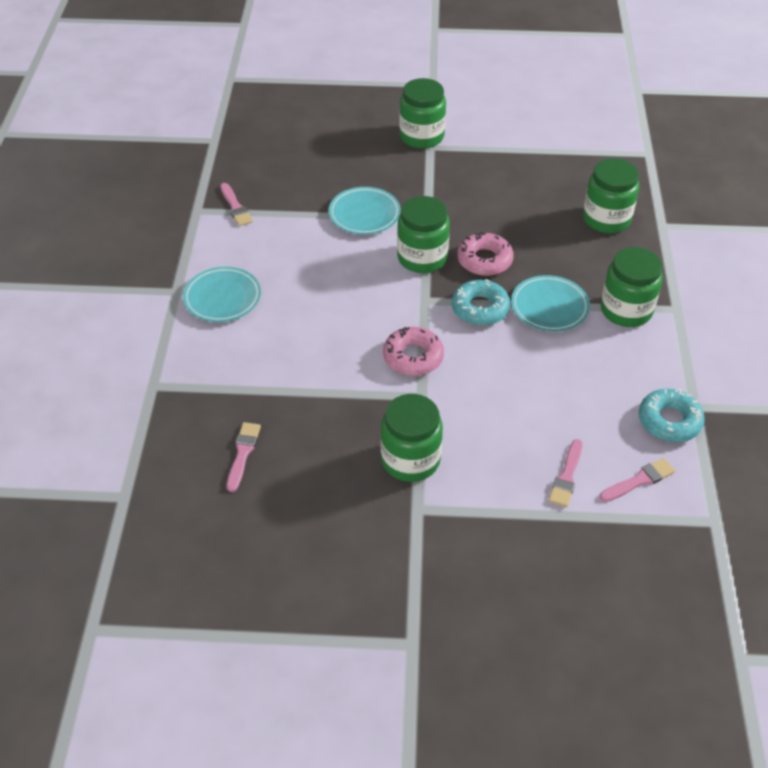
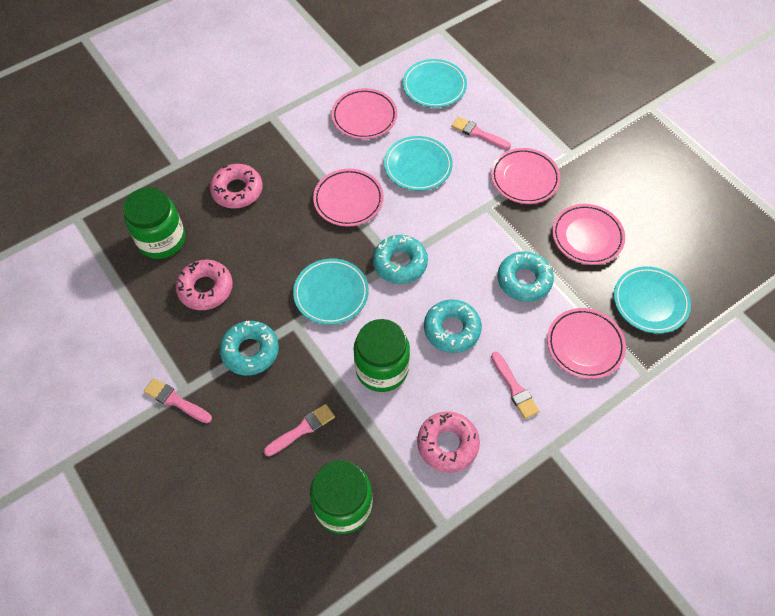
green jar: 5 -> 3
pink donut: 2 -> 3
pink plate: 0 -> 5
turquoise donut: 2 -> 4
turquoise plate: 3 -> 4

